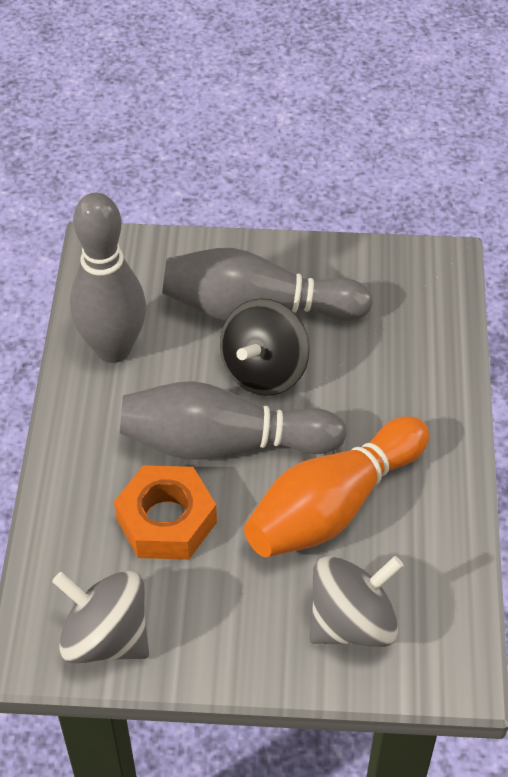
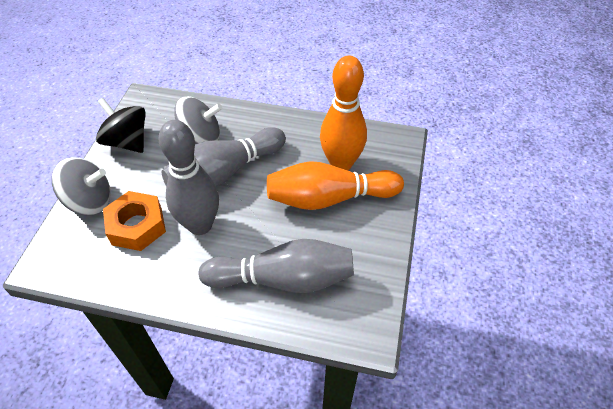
orange bowling pin: 1 -> 2

